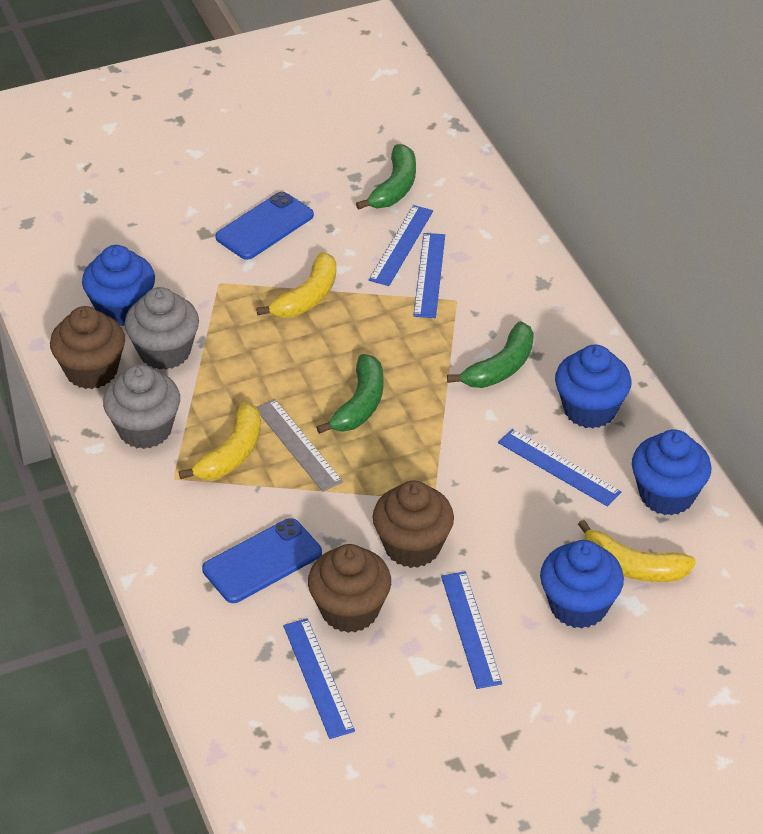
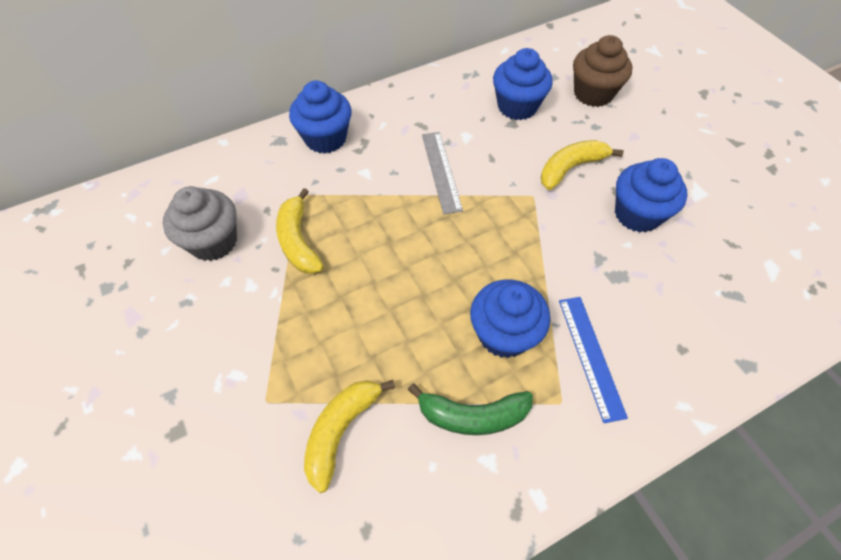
blue phone: 2 -> 0
blue ruler: 5 -> 1
brown cupcake: 3 -> 1
green banana: 3 -> 1
grey cupcake: 2 -> 1

